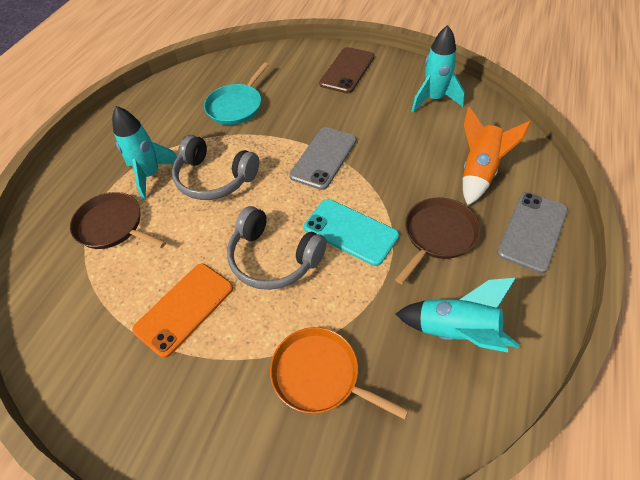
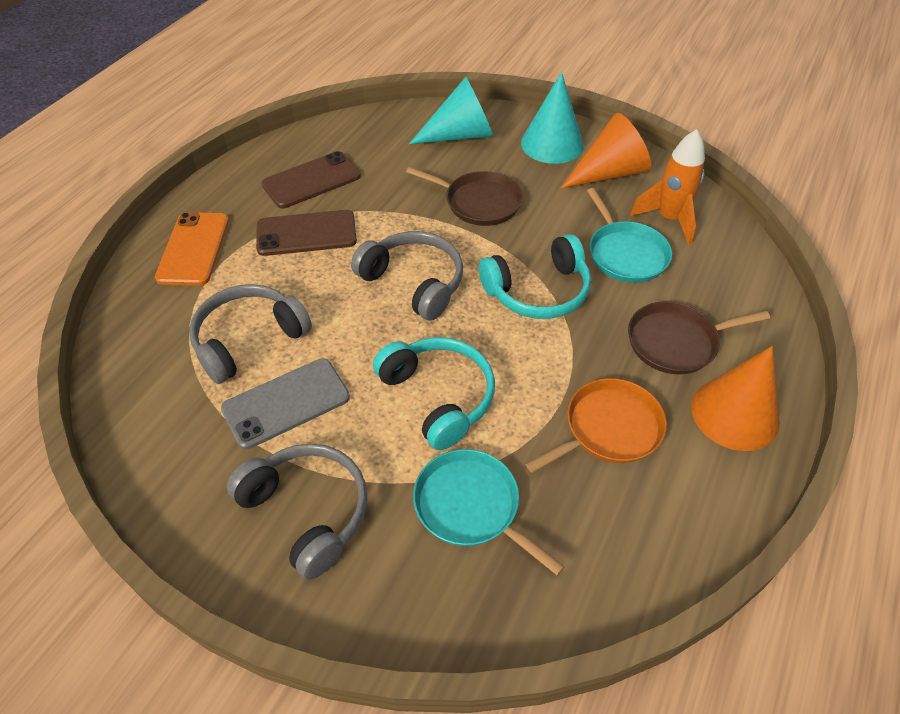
brown phone: 1 -> 2
grey headphones: 2 -> 3
grey phone: 2 -> 1
orange cone: 0 -> 2
turquoise cone: 0 -> 2
turquoise headphones: 0 -> 2
turquoise pan: 1 -> 2
turquoise phone: 1 -> 0
turquoise rocket: 3 -> 0

